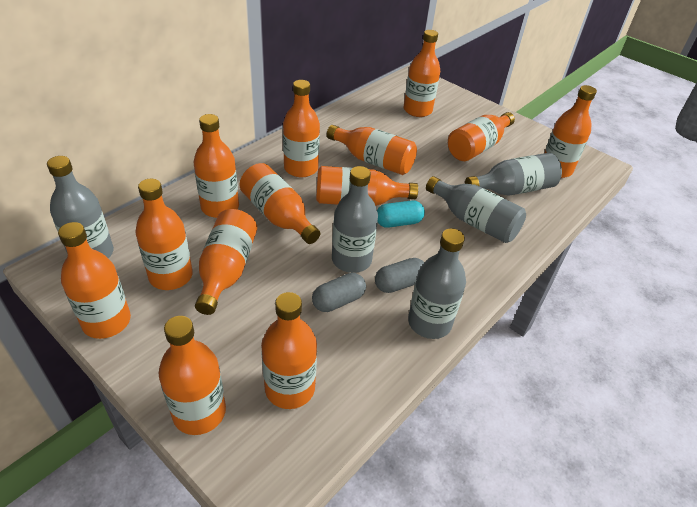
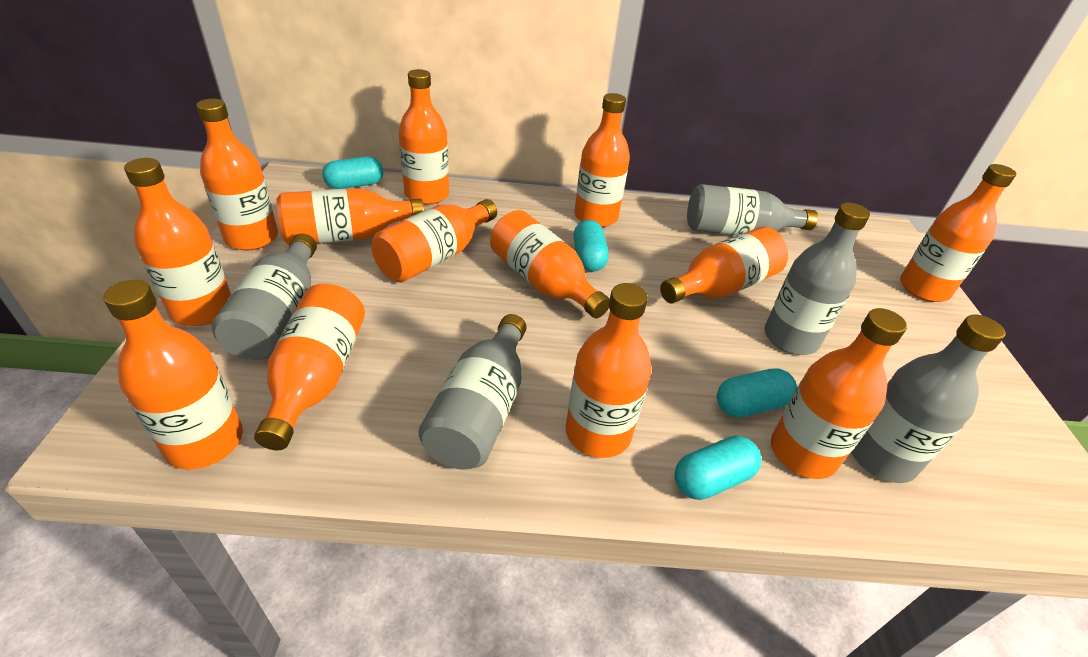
grey capsule: 2 -> 0
turquoise capsule: 1 -> 4

